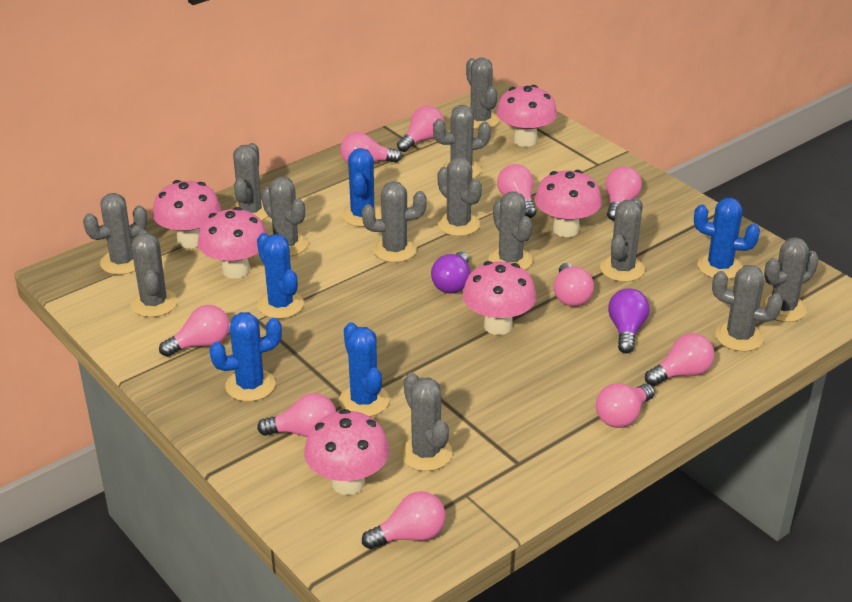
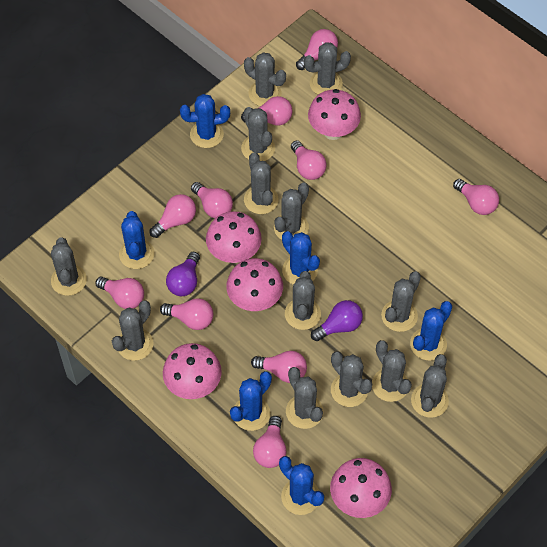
blue cactus: 5 -> 6
pink mushroom: 6 -> 5

